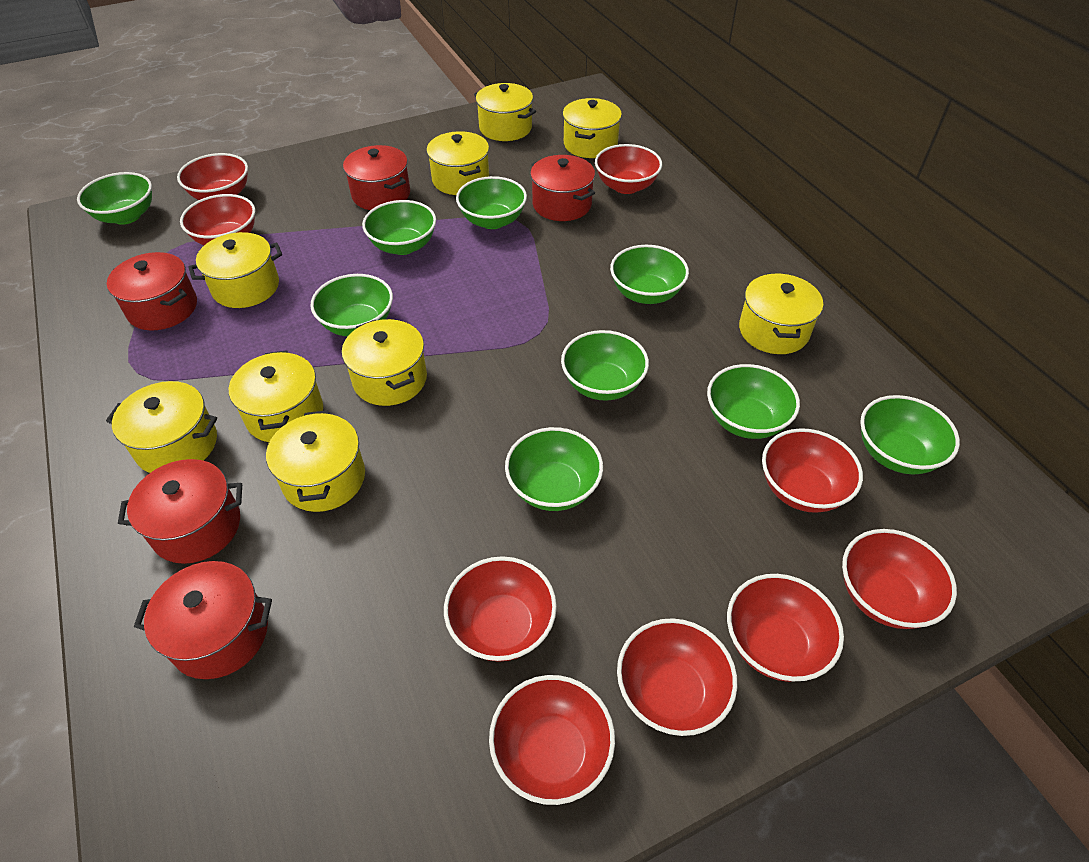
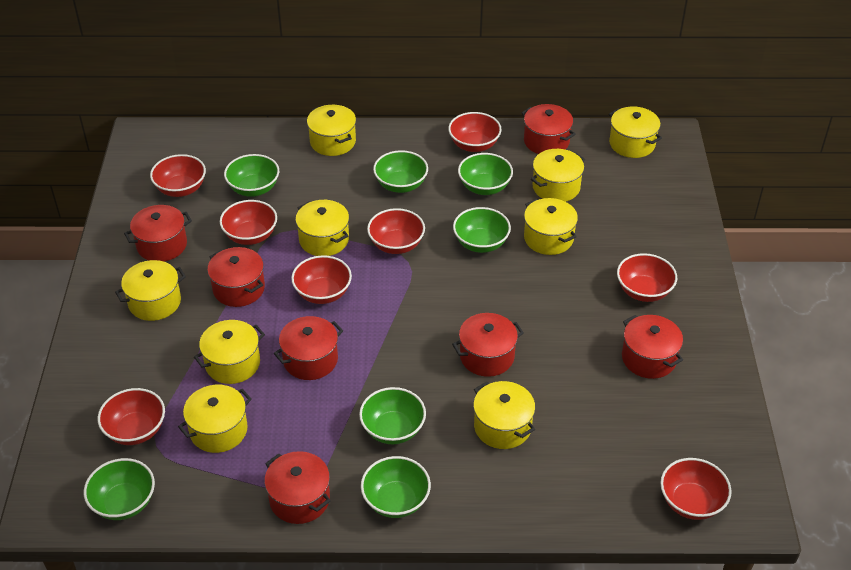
green bowl: 9 -> 7
red bowl: 9 -> 8
red pot: 5 -> 7

